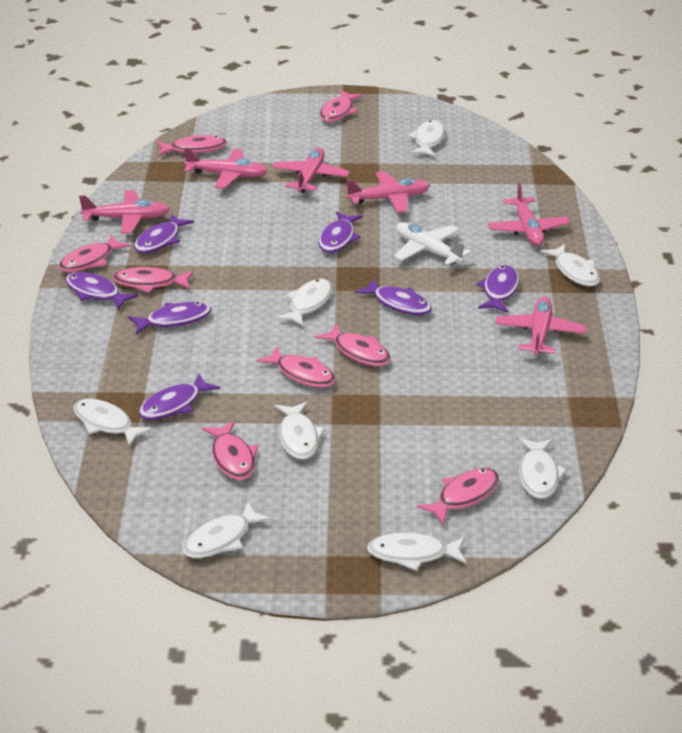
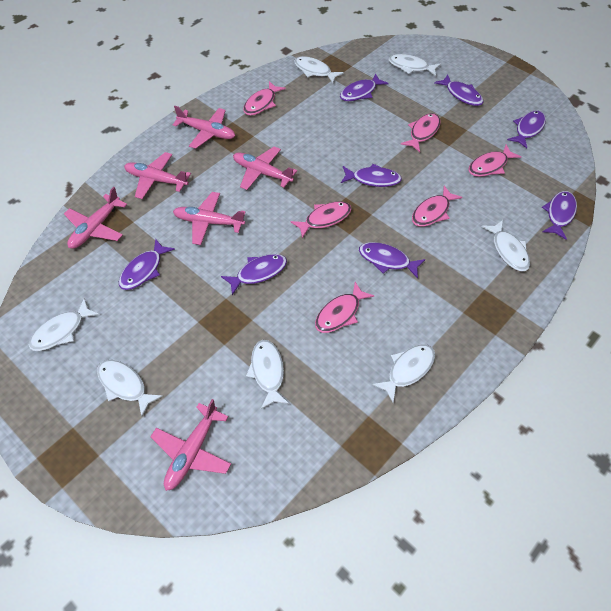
pink fish: 8 -> 6
purple fish: 7 -> 8
white fish: 8 -> 7
white plane: 1 -> 0

